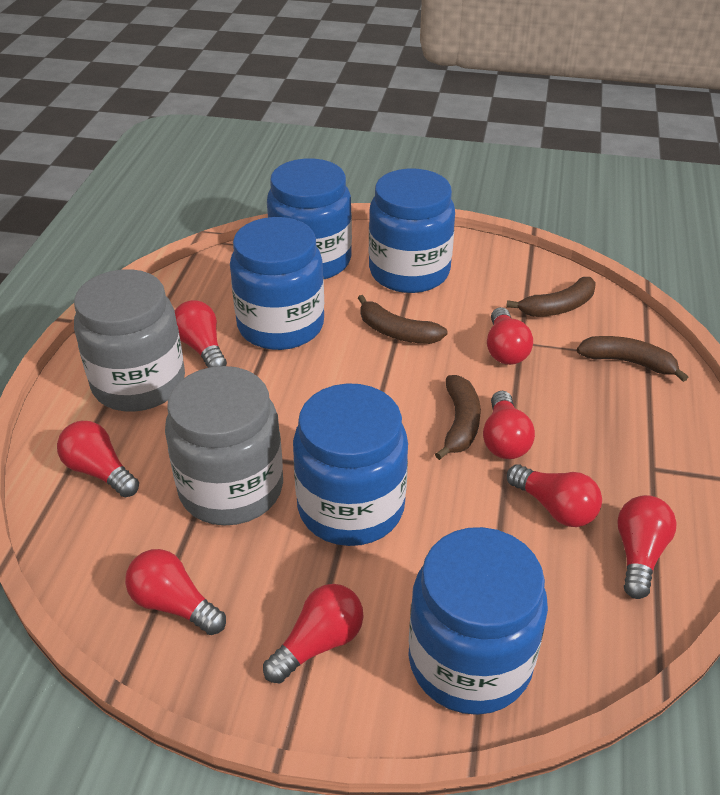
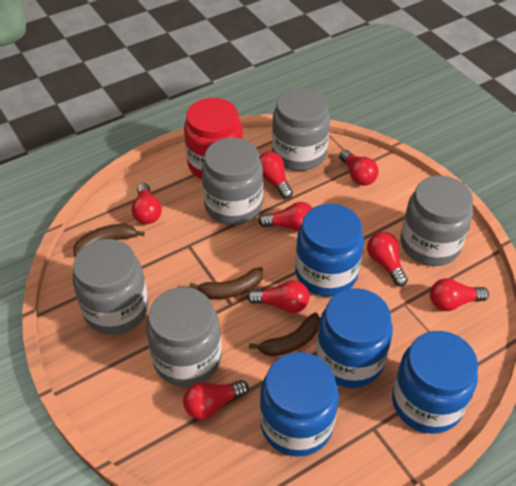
blue jar: 5 -> 4
brown banana: 4 -> 3
grey jar: 2 -> 5
red jar: 0 -> 1

